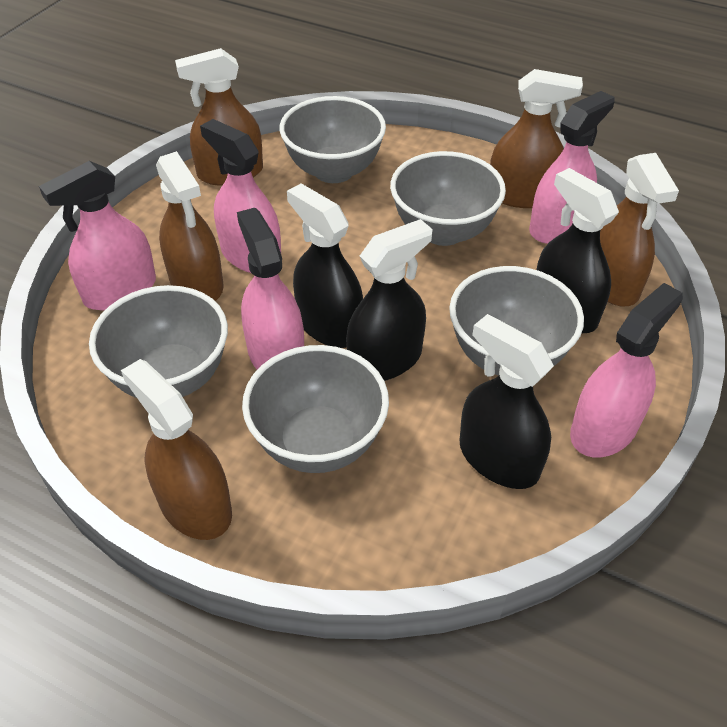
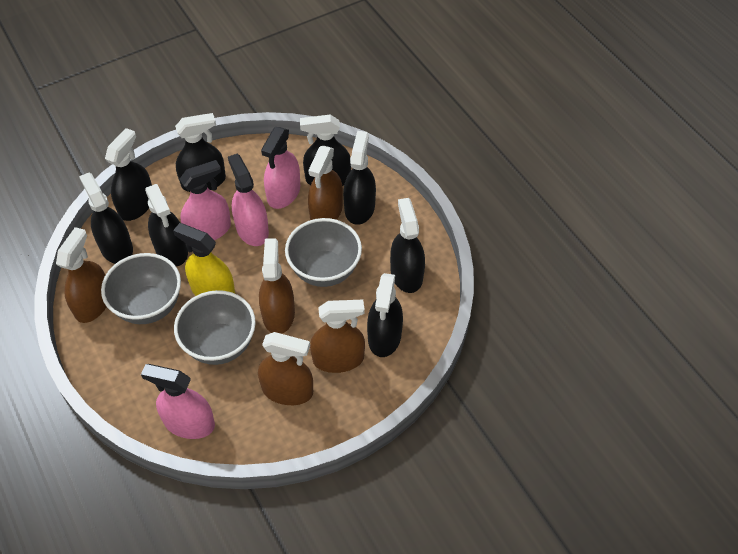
black spray bottle: 4 -> 8
grey bowl: 5 -> 3
pink spray bottle: 5 -> 4
yellow spray bottle: 0 -> 1

